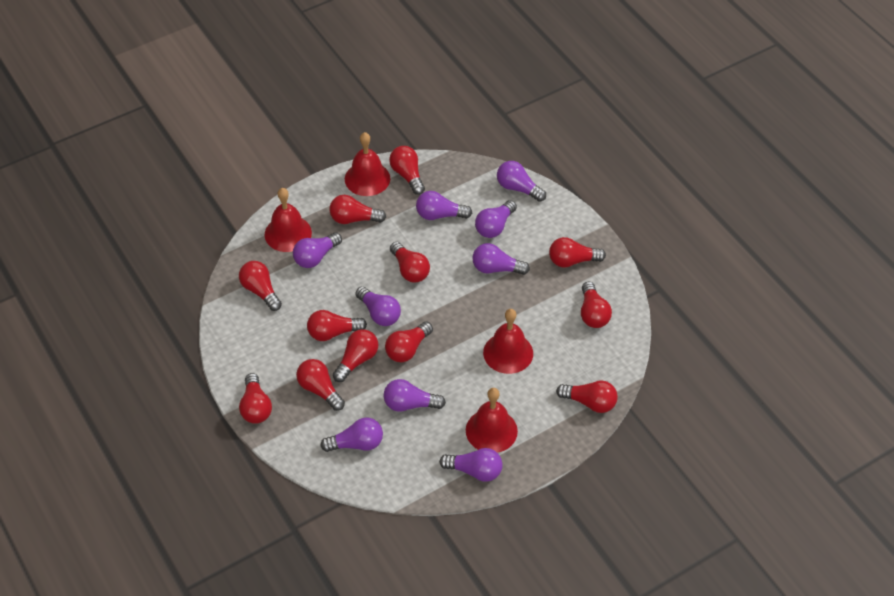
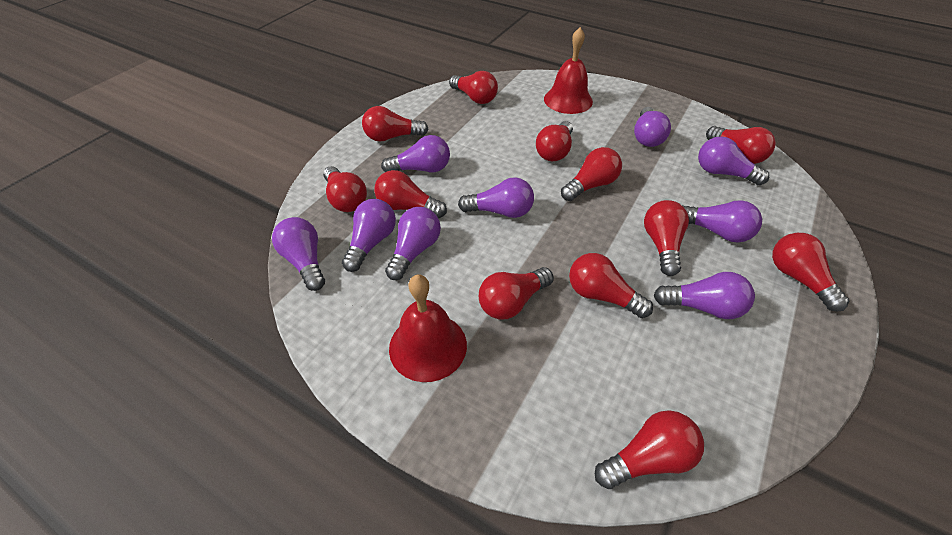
red bell: 4 -> 2

